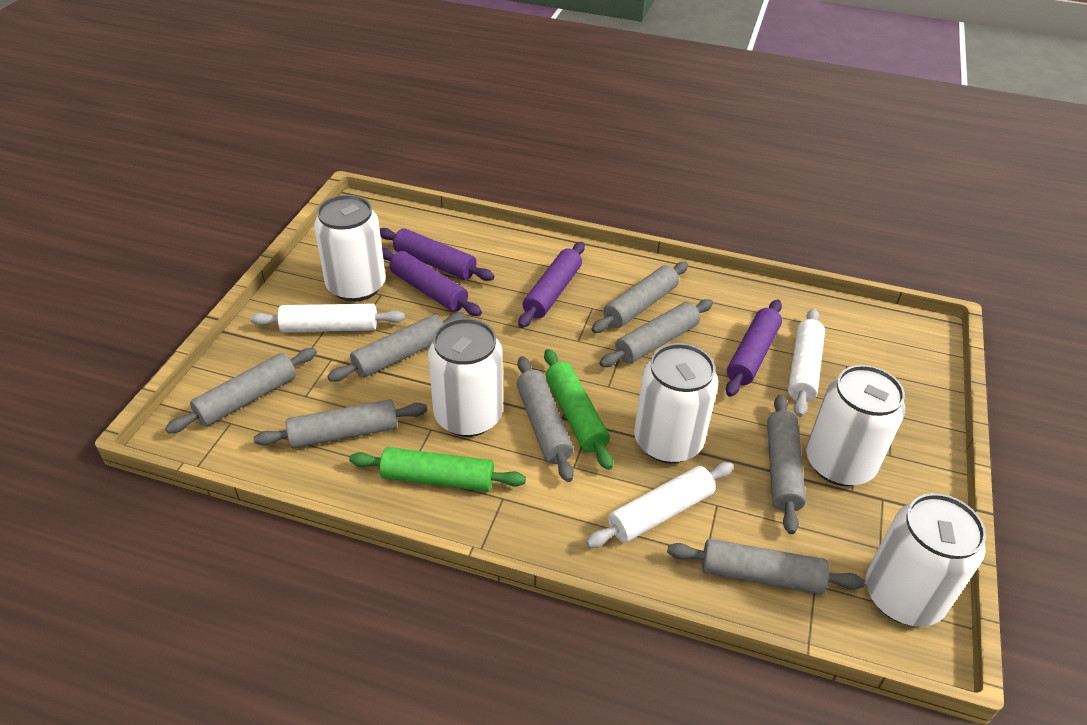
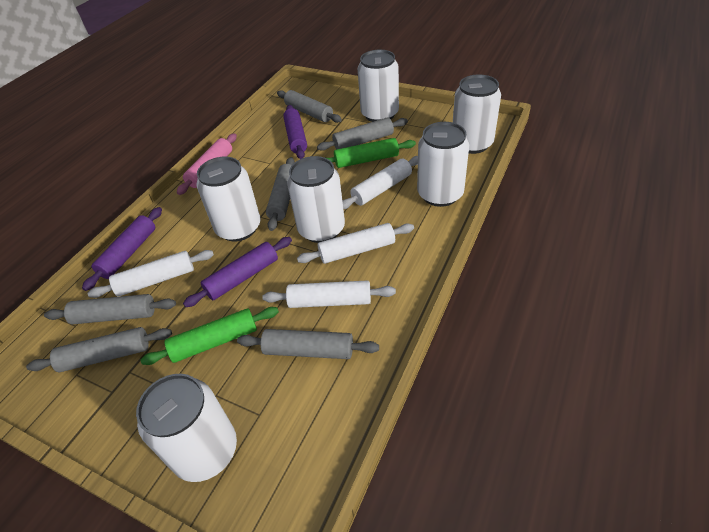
grey rolling pin: 8 -> 6
pink rolling pin: 0 -> 1
purple rolling pin: 4 -> 3
white can: 5 -> 6
white rolling pin: 3 -> 4

